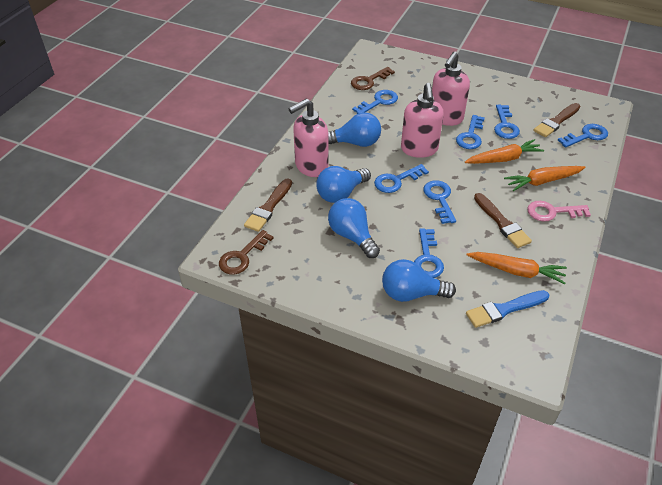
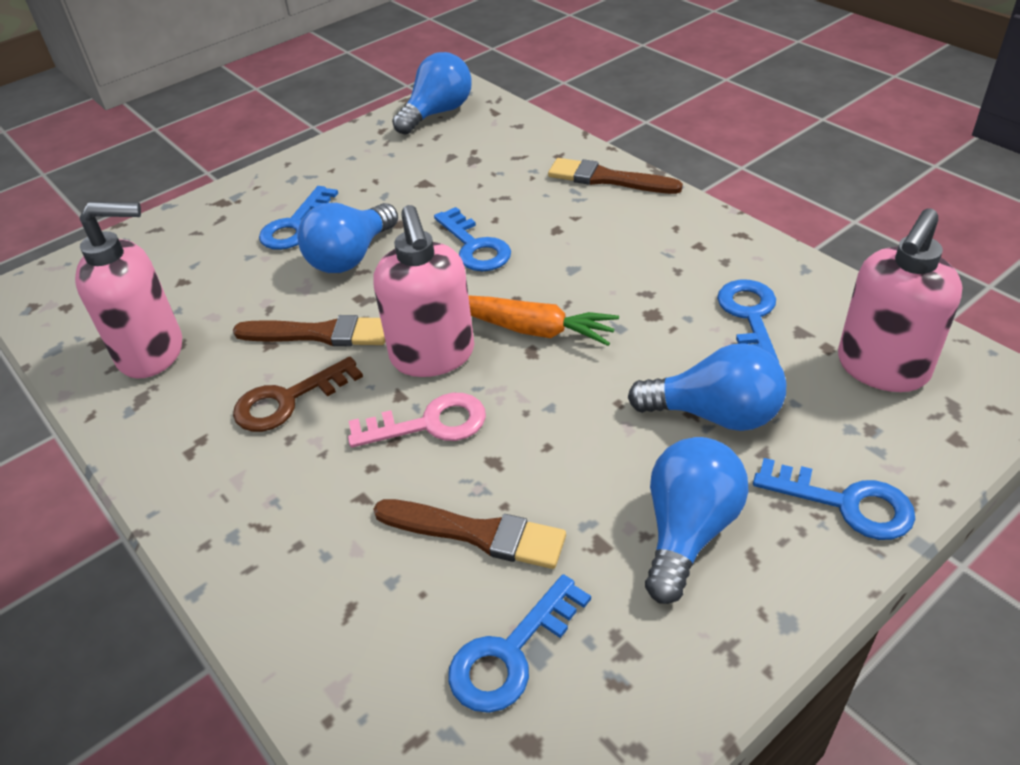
blue brush: 1 -> 0
blue key: 7 -> 5
brown key: 2 -> 1
orange carrot: 3 -> 1

